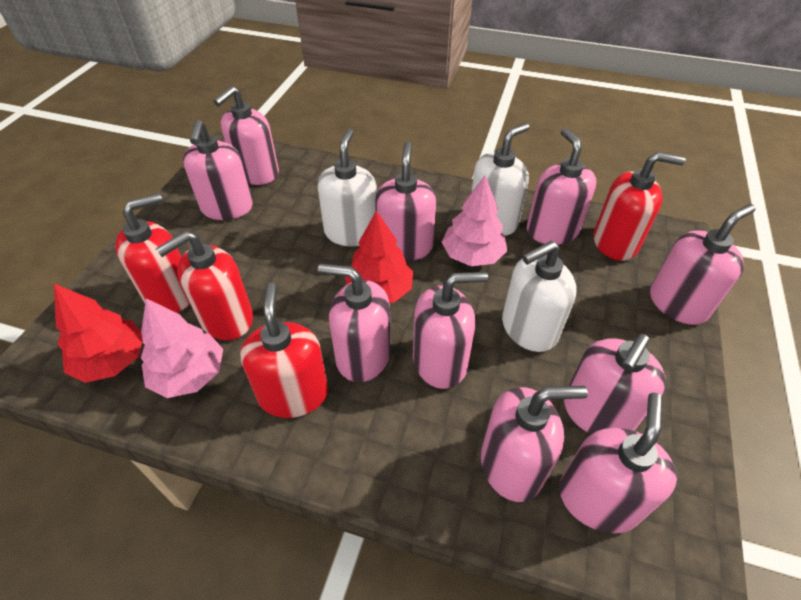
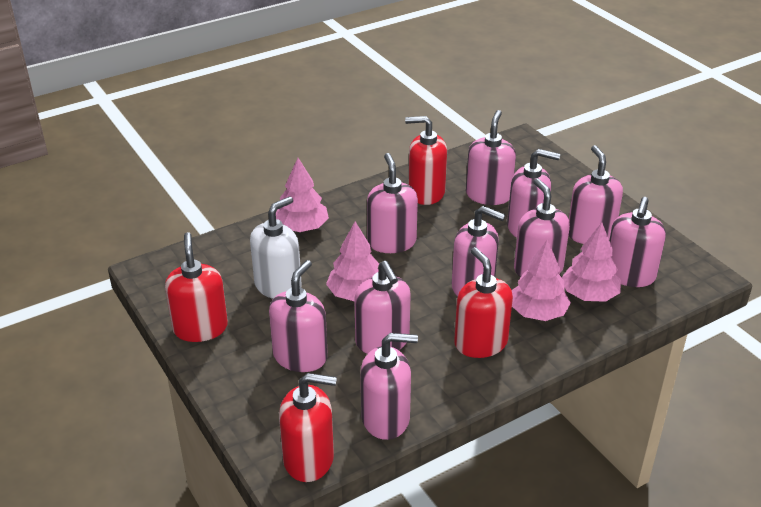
pink tree: 2 -> 4
red tree: 2 -> 0
white soap dispenser: 3 -> 1

